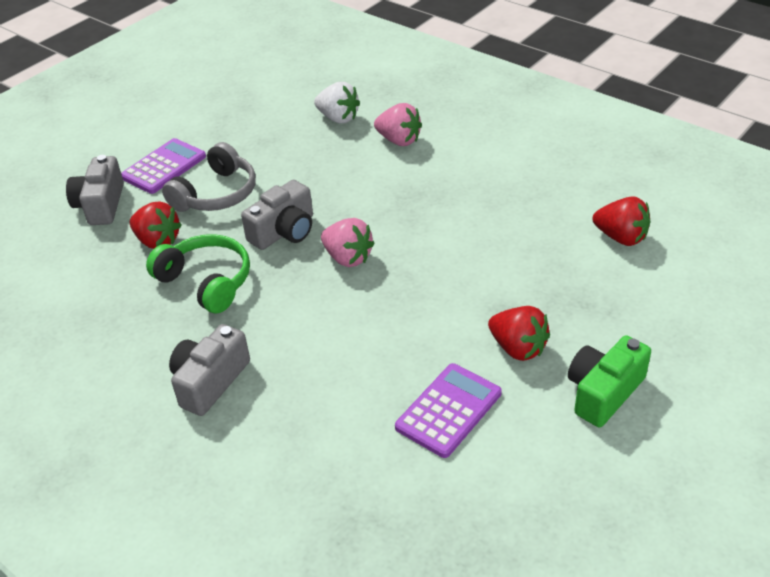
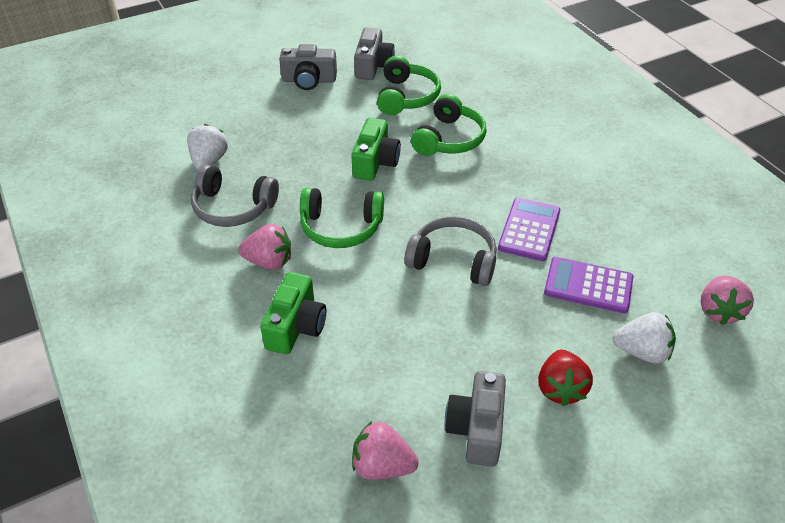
green camera: 1 -> 2
green headphones: 1 -> 3
grey headphones: 1 -> 2
pink strawberry: 2 -> 3
red strawberry: 3 -> 1
white strawberry: 1 -> 2

